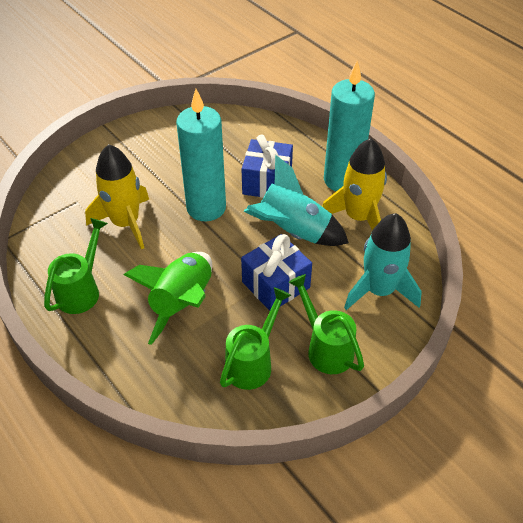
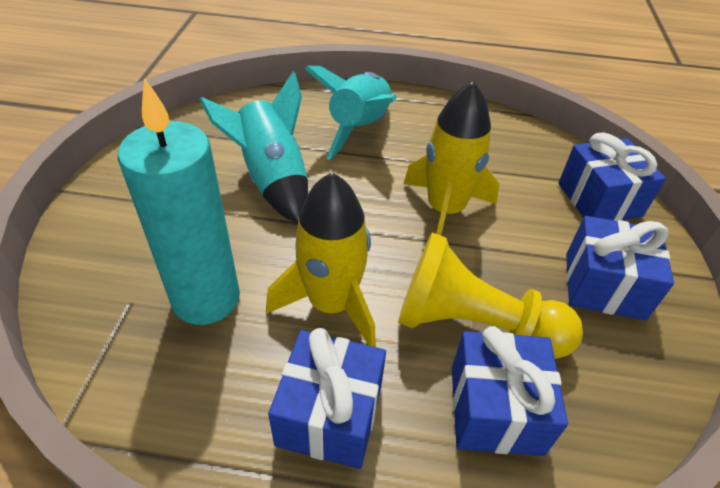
blue gift: 2 -> 4
green rocket: 1 -> 0
green watering can: 3 -> 0
turquoise candle: 2 -> 1
yellow pawn: 0 -> 1

